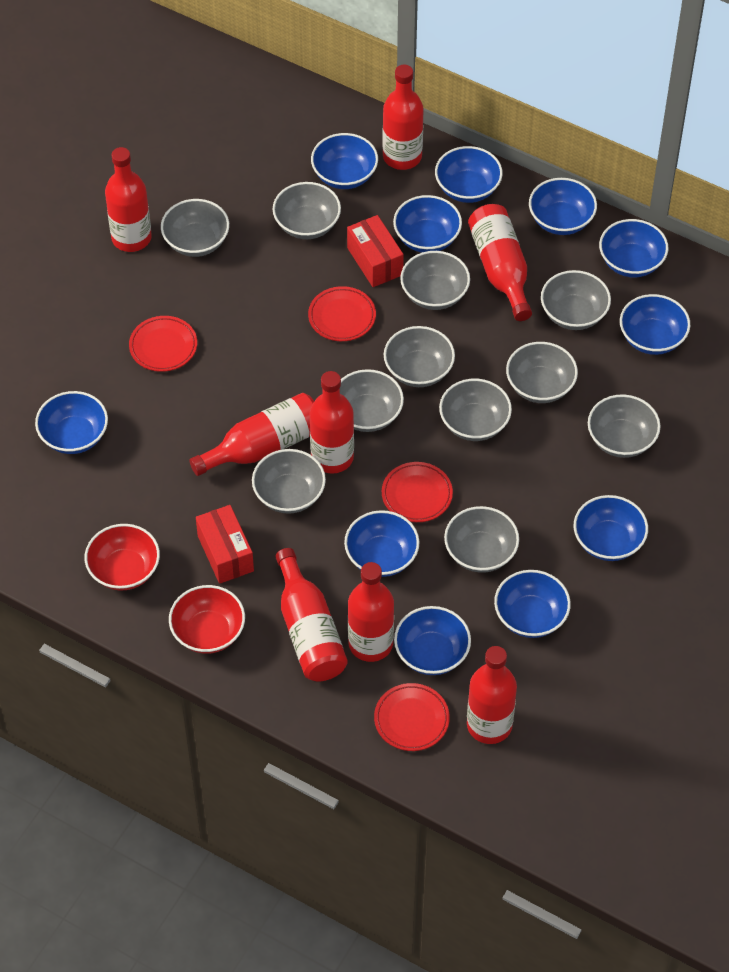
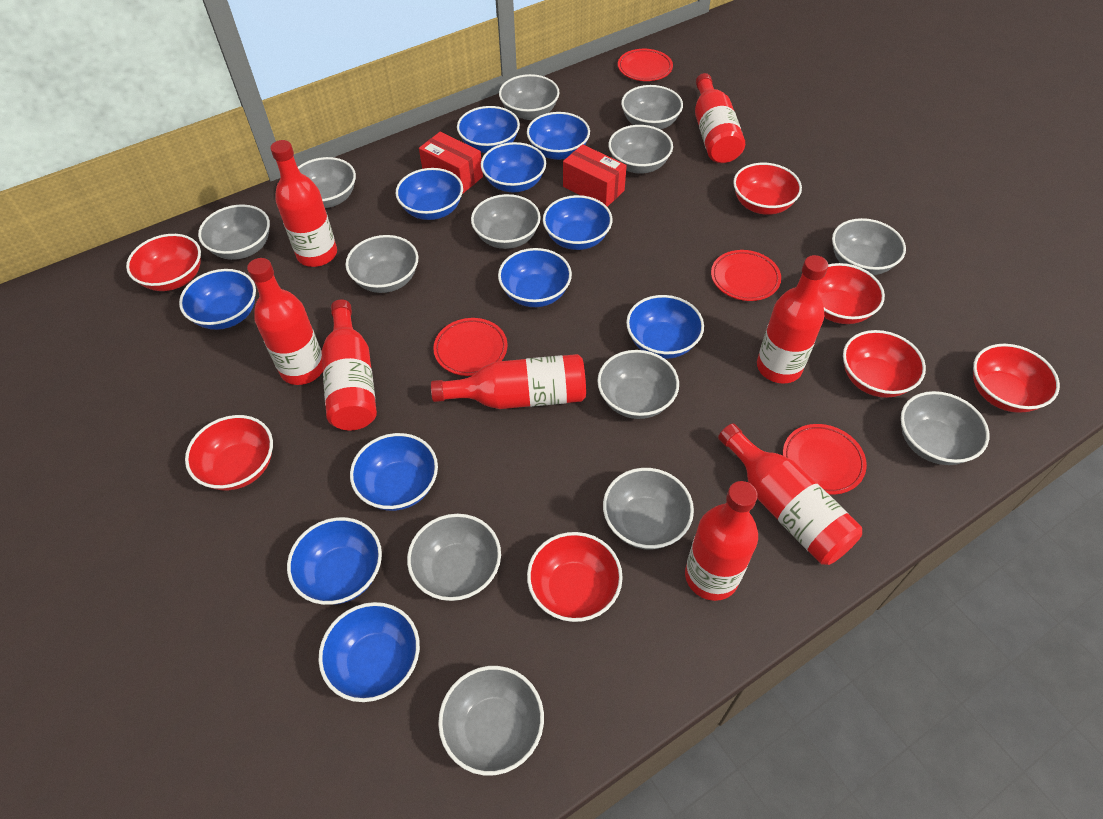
grey bowl: 11 -> 13
red bowl: 2 -> 7

